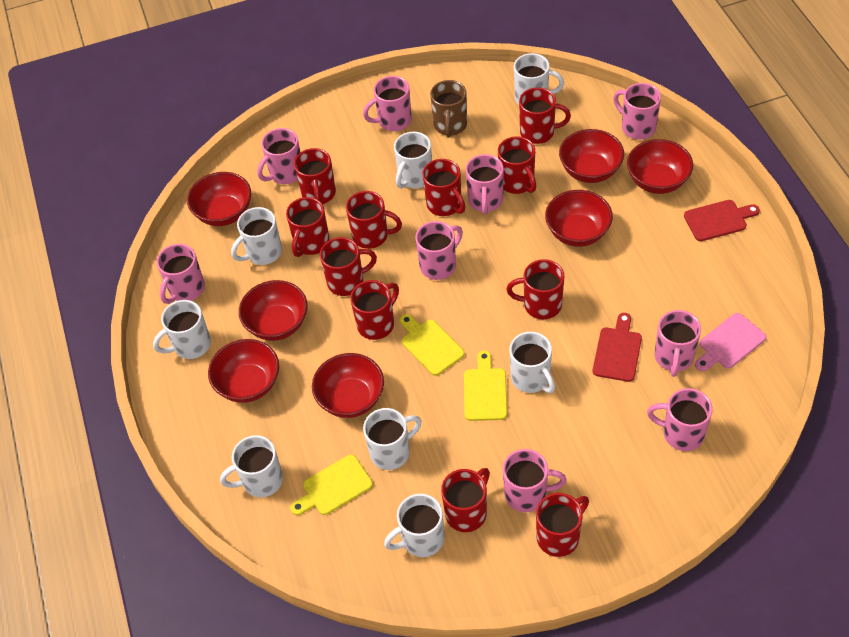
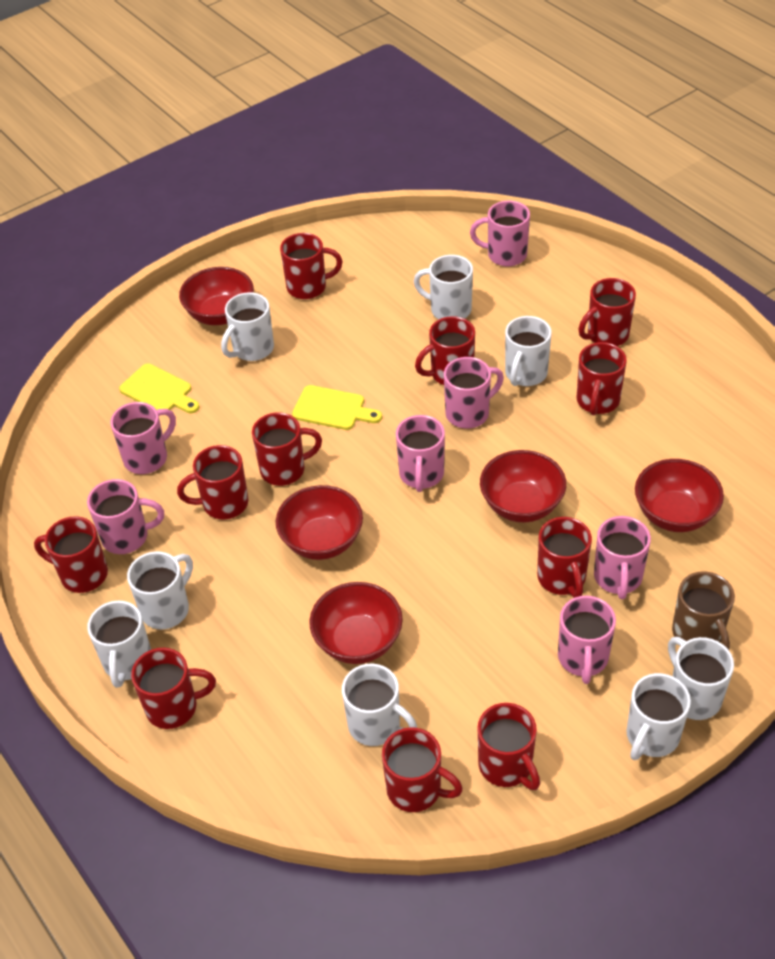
pink cutting board: 1 -> 0
pink mug: 9 -> 7
red bowl: 7 -> 5
red cutting board: 2 -> 0
yellow cutting board: 3 -> 2

